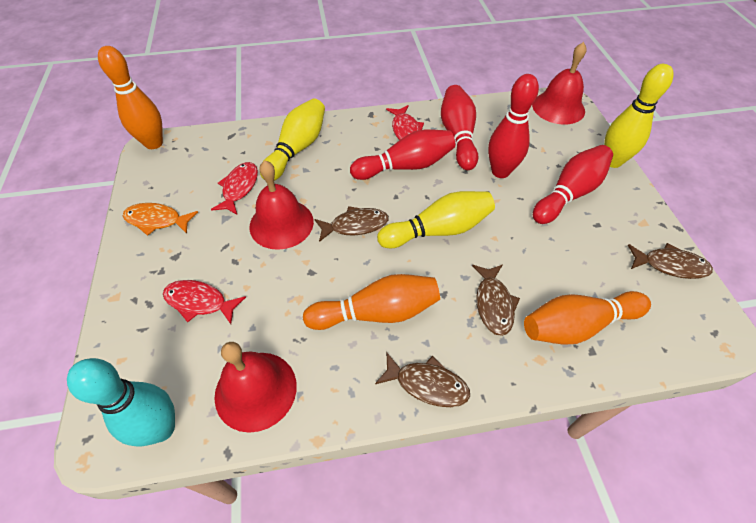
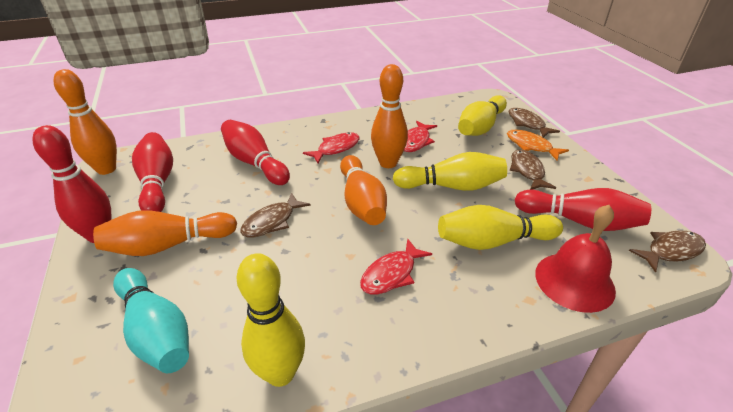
orange bowling pin: 3 -> 4
red bell: 3 -> 1
yellow bowling pin: 3 -> 4

